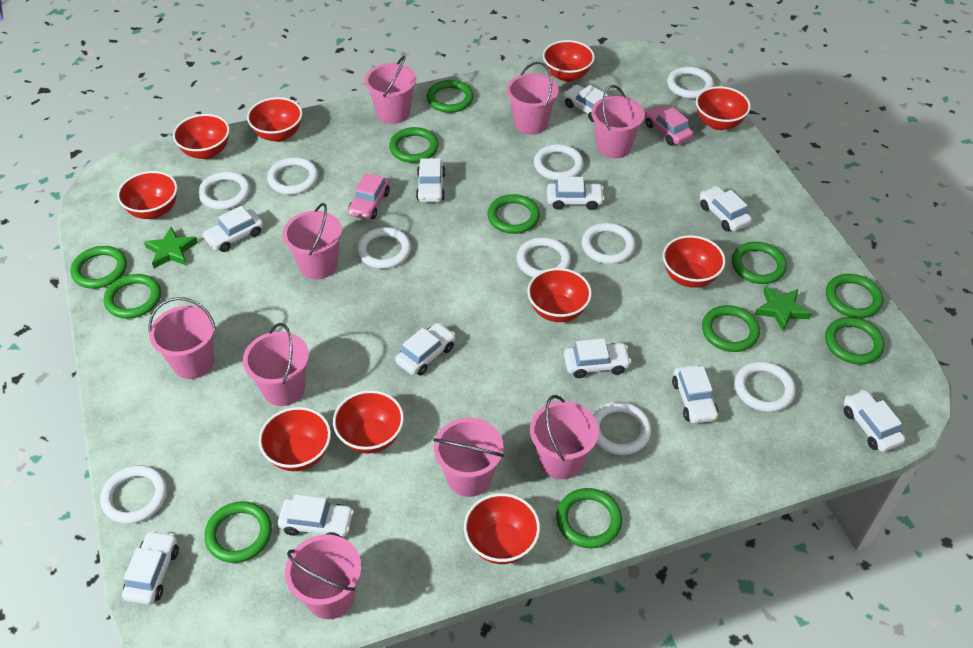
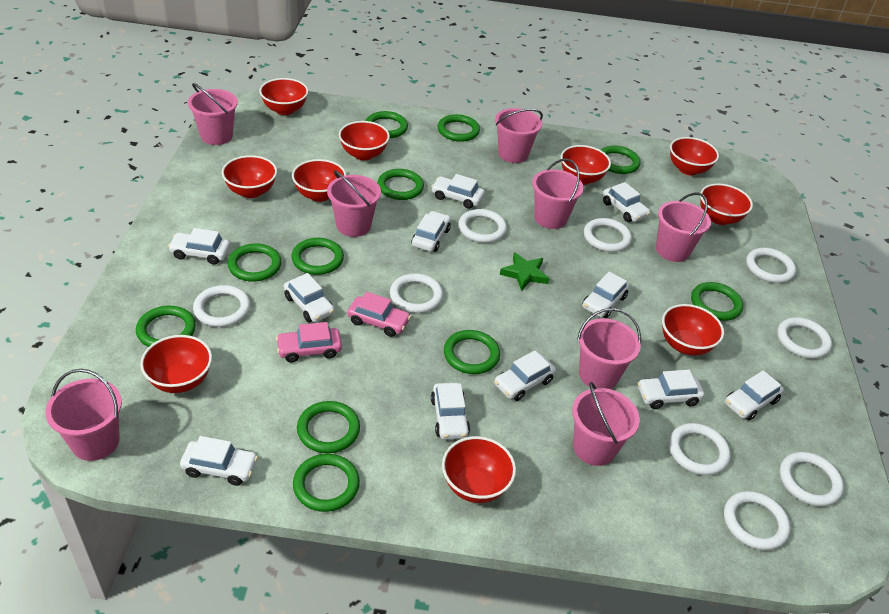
green star: 2 -> 1
pink bucket: 9 -> 8
white ring: 10 -> 9

